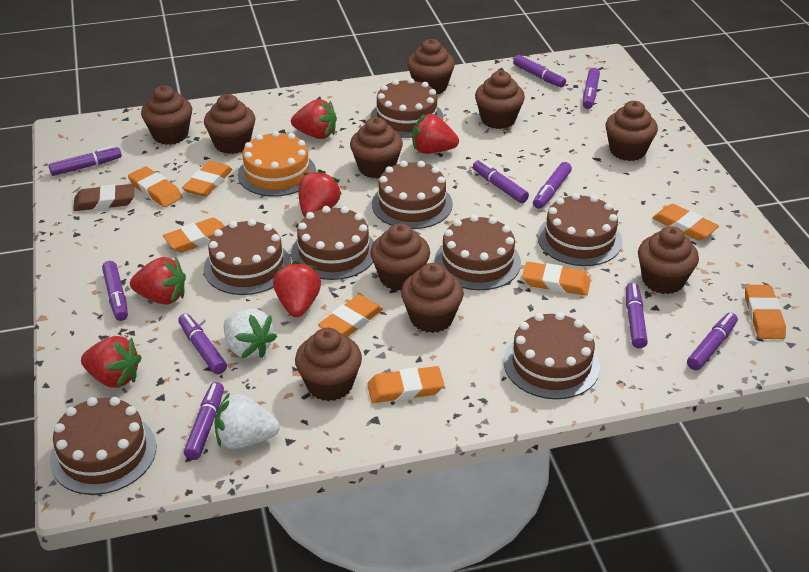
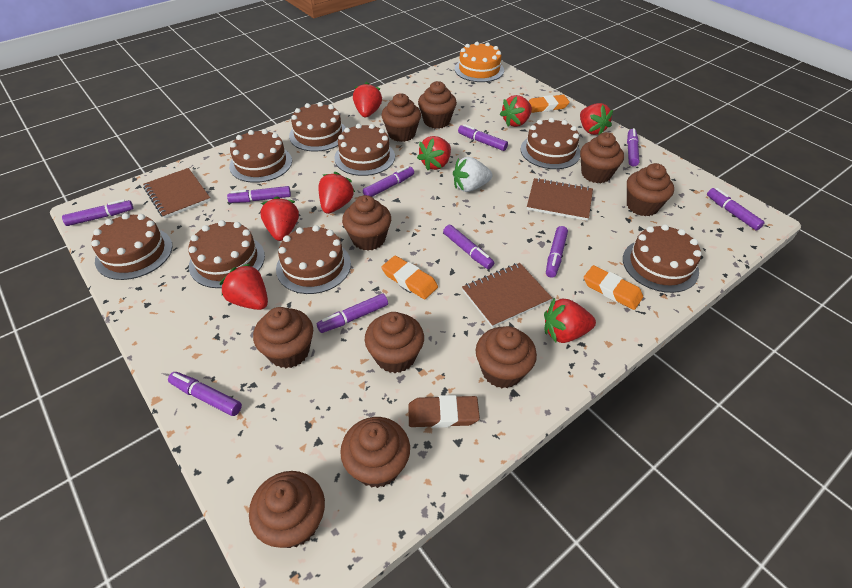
brown notebook: 0 -> 3
orange eraser: 8 -> 3
red strawberry: 6 -> 8
white strawberry: 2 -> 1

